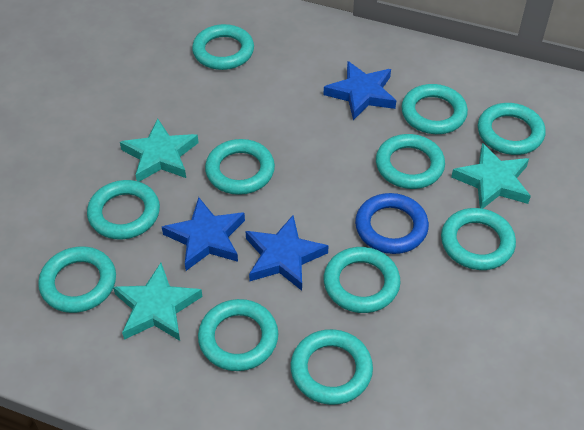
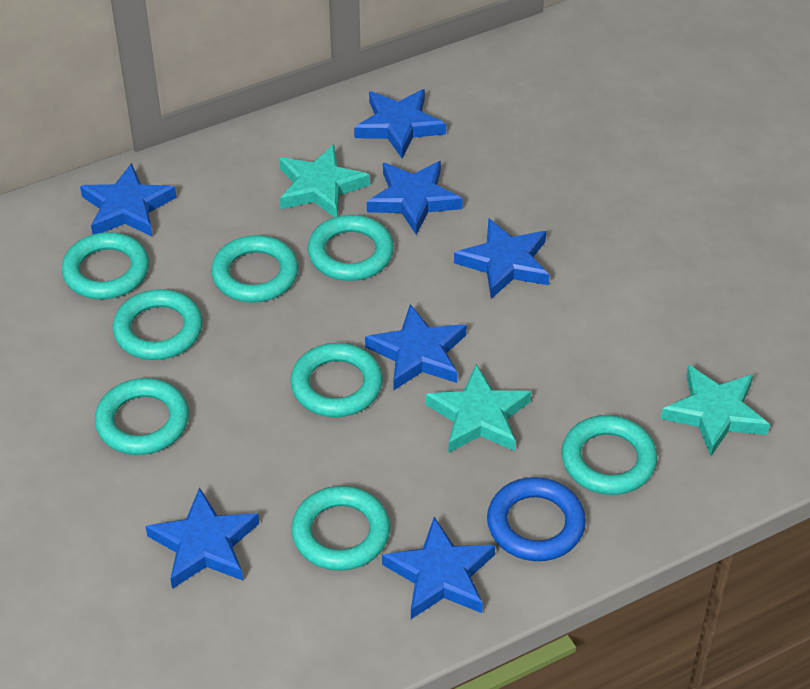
blue star: 3 -> 7
turquoise ring: 11 -> 8

